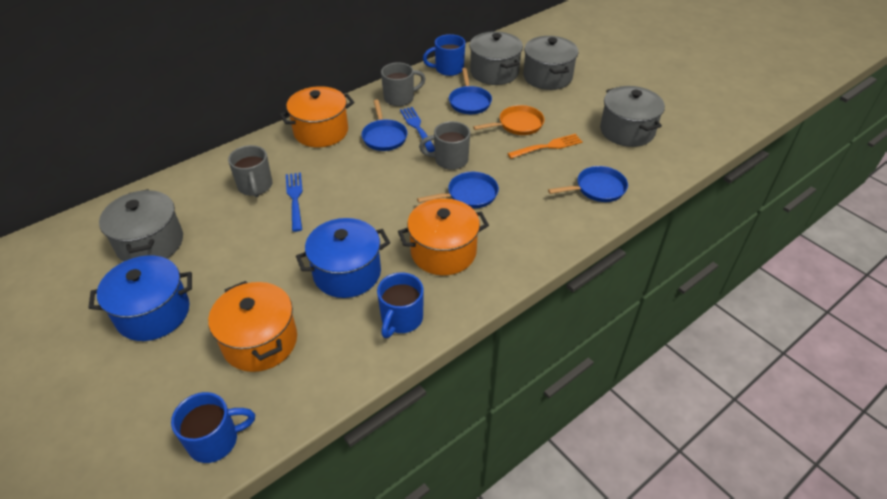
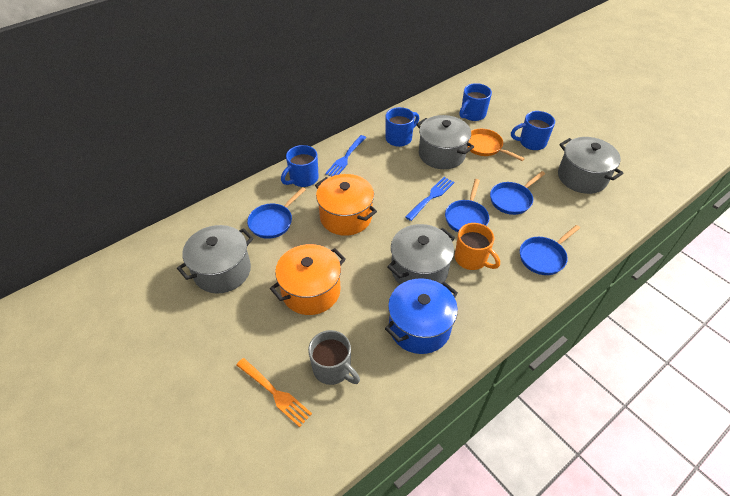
blue mug: 3 -> 4
blue pot: 2 -> 1
grey mug: 3 -> 1
orange mug: 0 -> 1
orange pot: 3 -> 2

